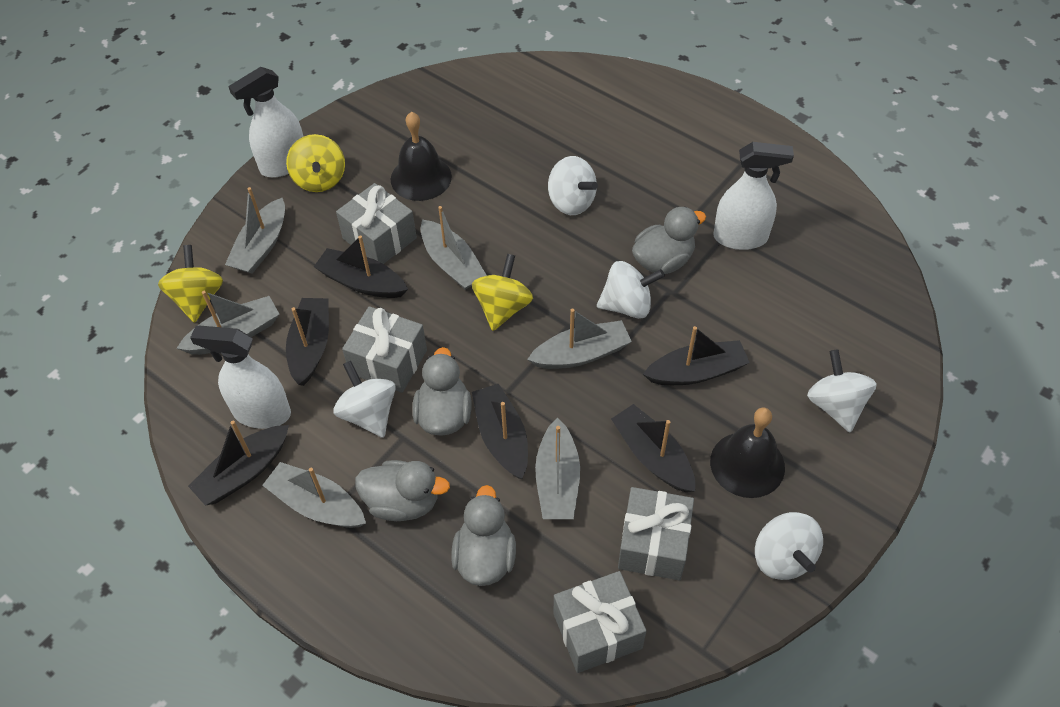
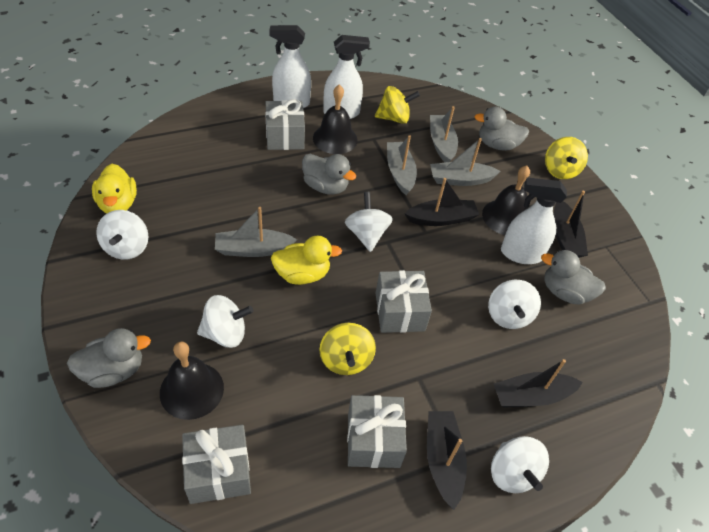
black bell: 2 -> 3
black boat: 6 -> 4
grey boat: 6 -> 4
yellow duck: 0 -> 2

